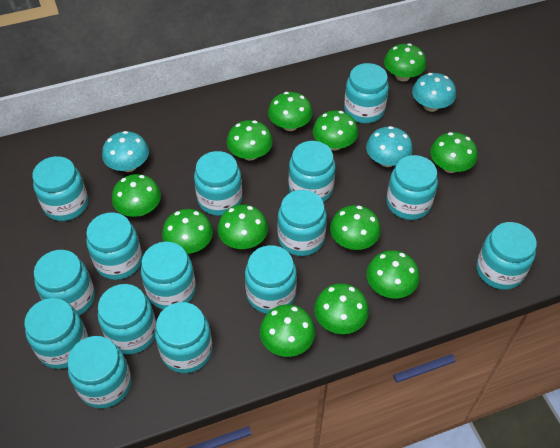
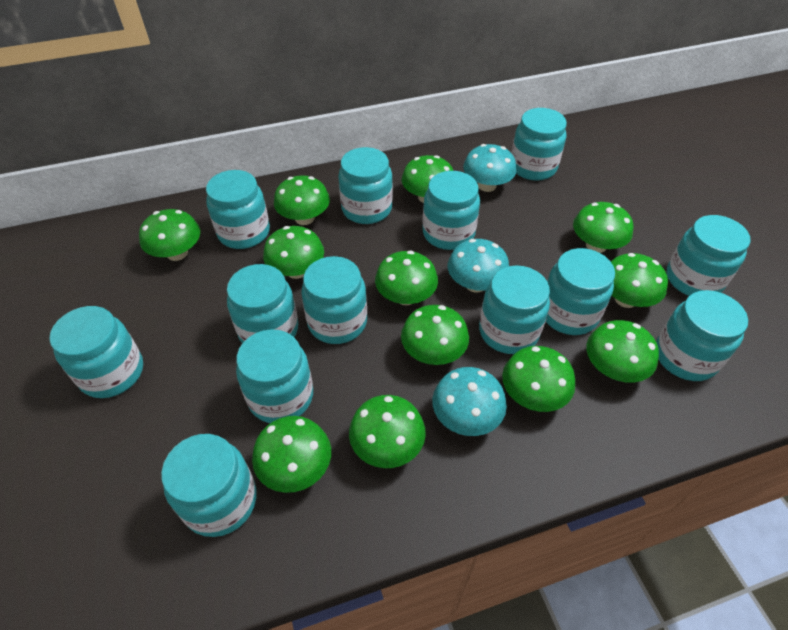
turquoise jar: 15 -> 13

